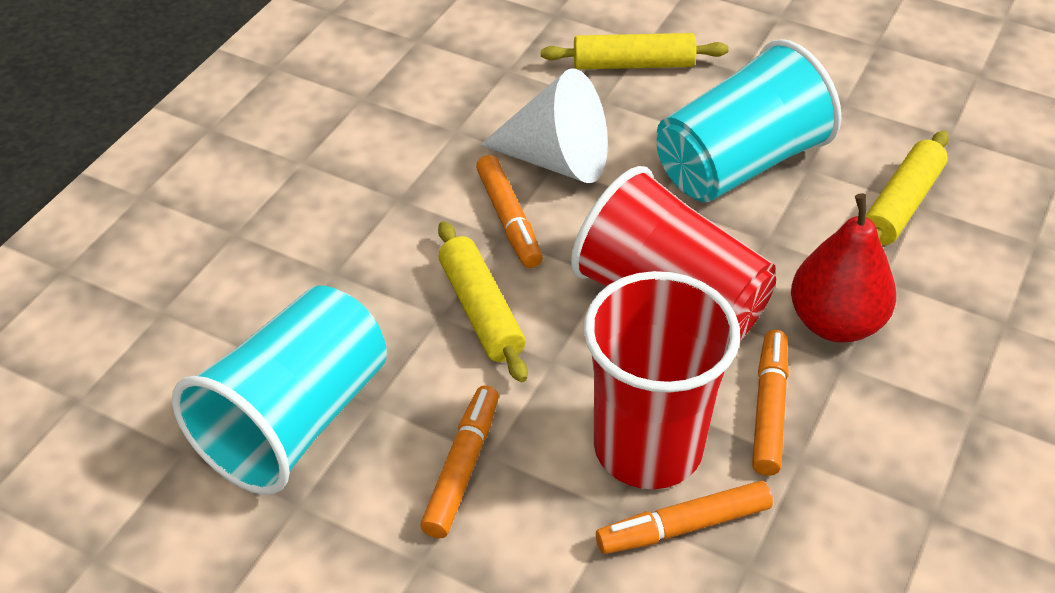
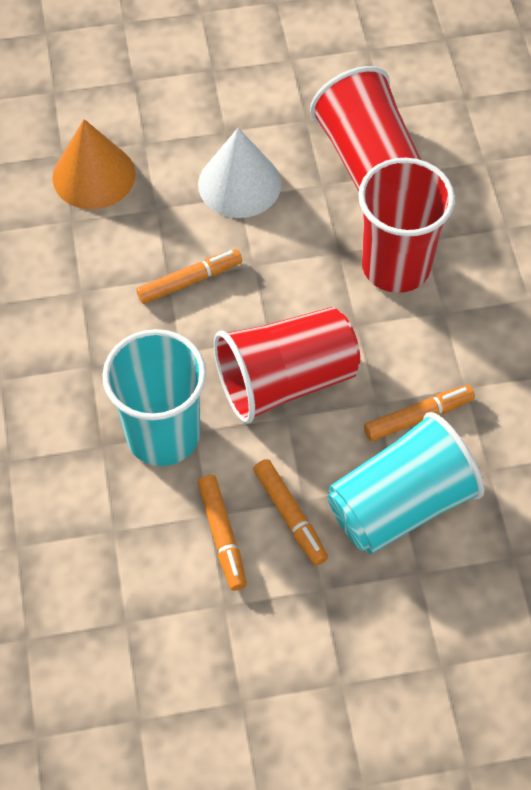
orange cone: 0 -> 1
red cup: 2 -> 3
red pear: 1 -> 0
yellow rolling pin: 3 -> 0

